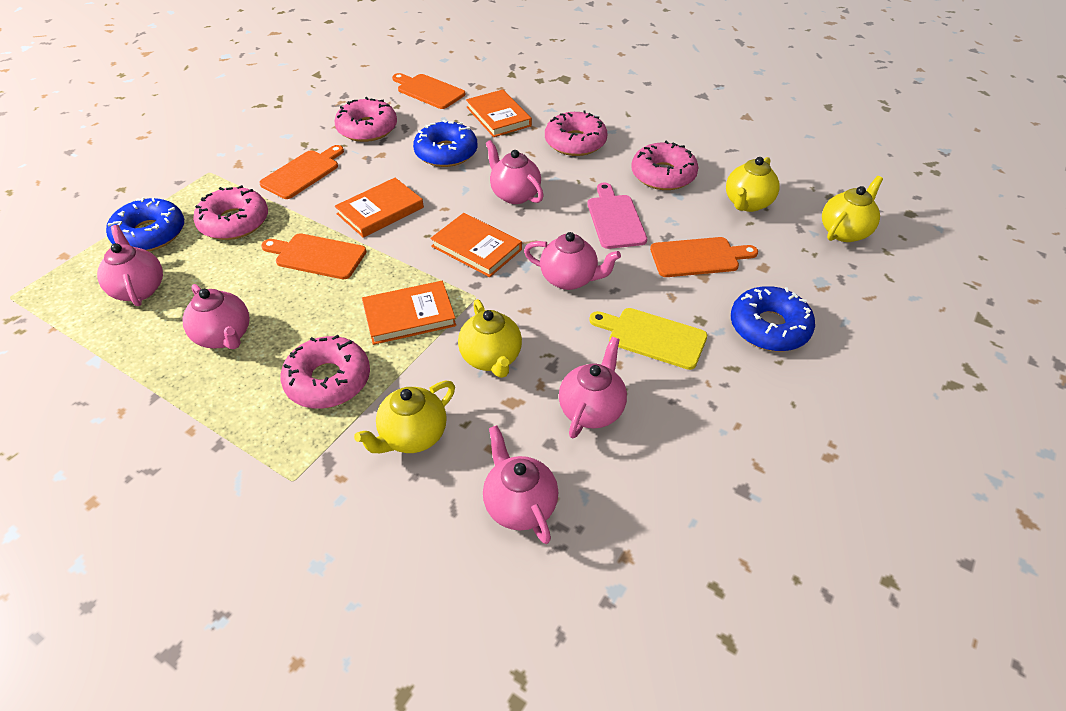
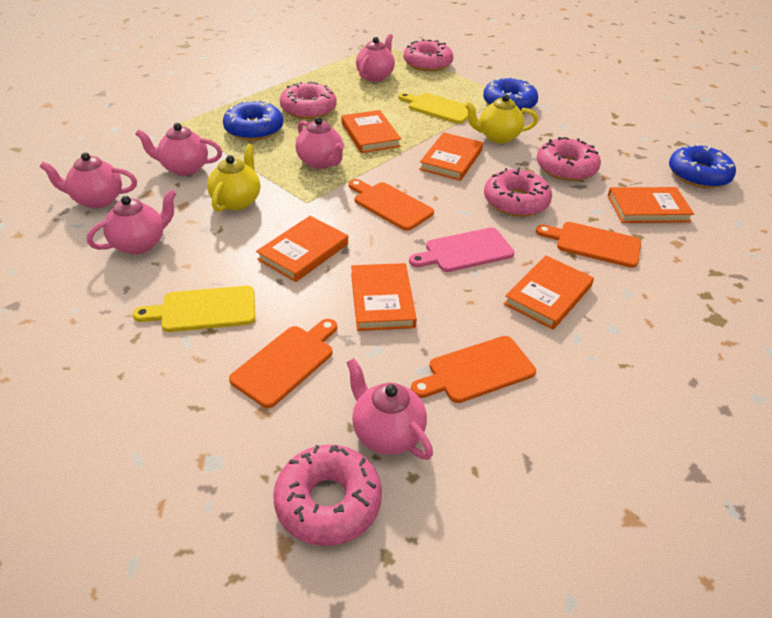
orange book: 4 -> 6
yellow cutting board: 1 -> 2
yellow teapot: 4 -> 2

